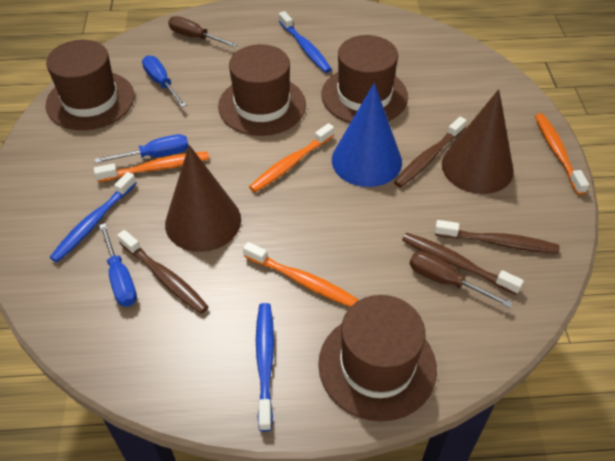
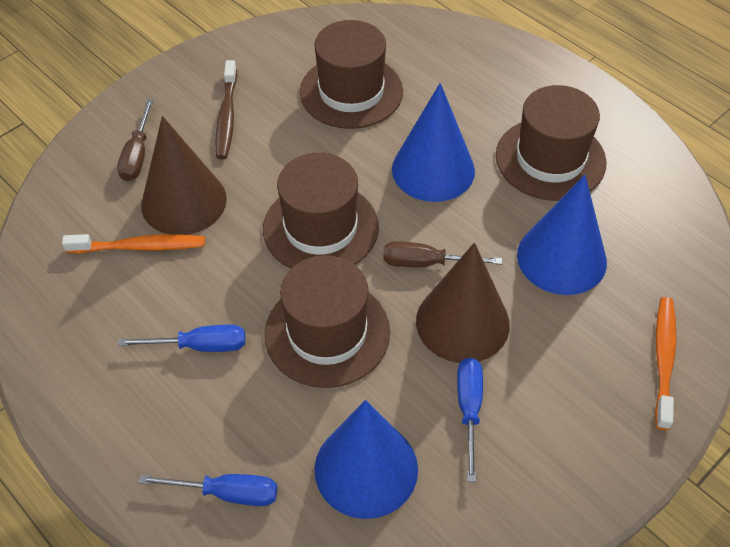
blue cone: 1 -> 3
blue toothbrush: 3 -> 0
brown toothbrush: 4 -> 1
orange toothbrush: 4 -> 2

